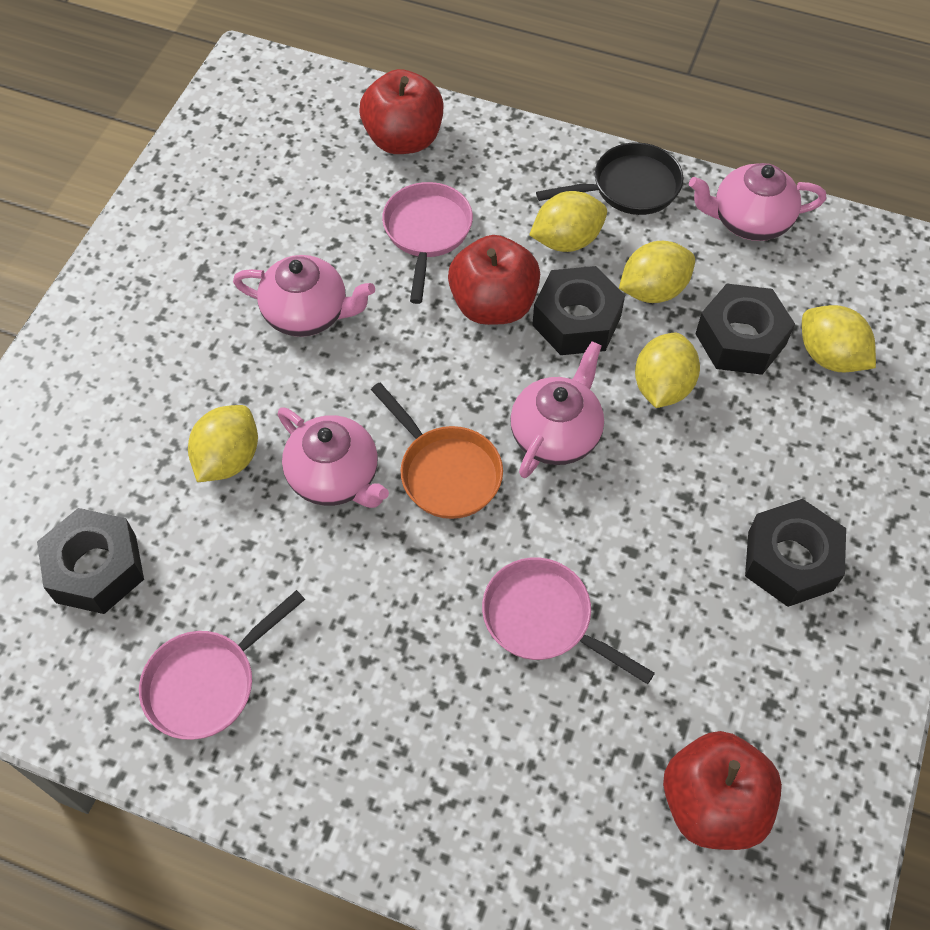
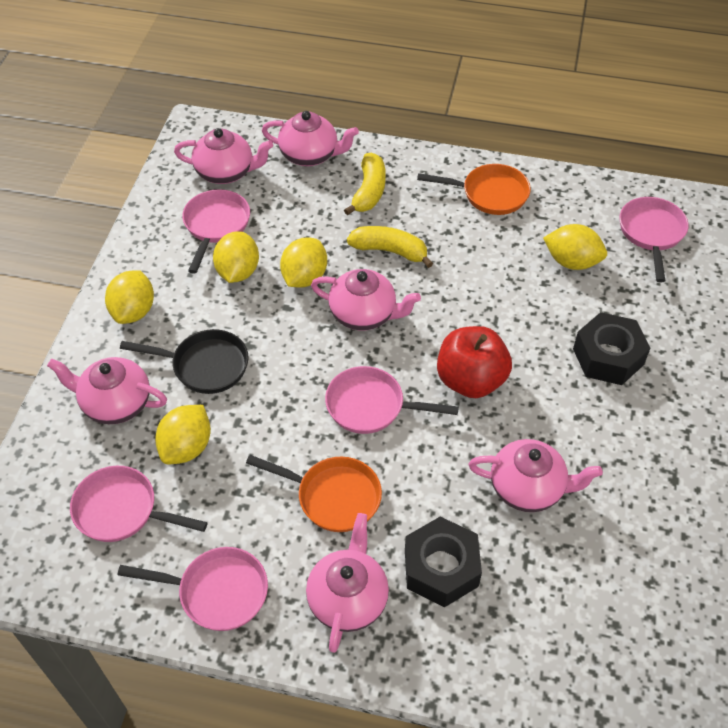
black nut: 4 -> 2
orange pan: 1 -> 2
pink pan: 3 -> 5
pink teapot: 4 -> 6
red apple: 3 -> 1
yellow banana: 0 -> 2

